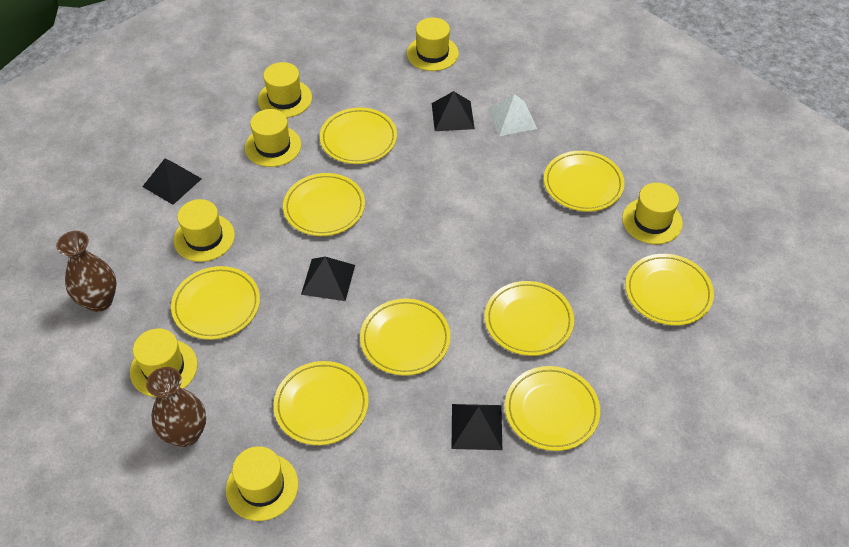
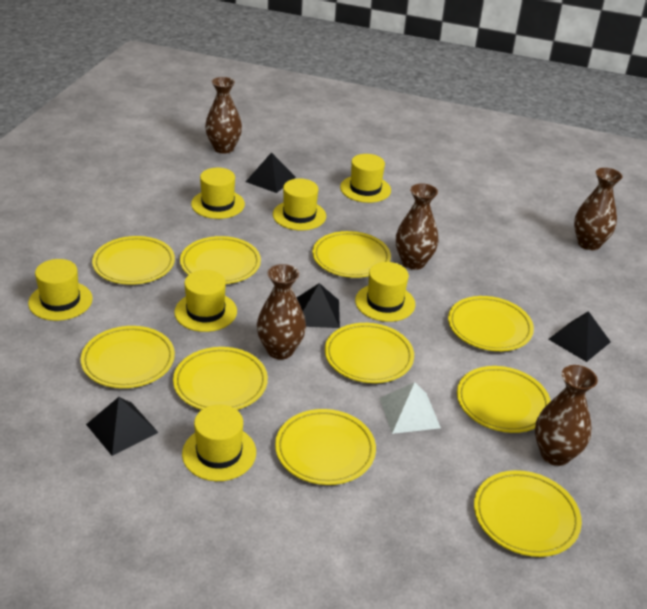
brown vase: 2 -> 5
yellow plate: 9 -> 10

